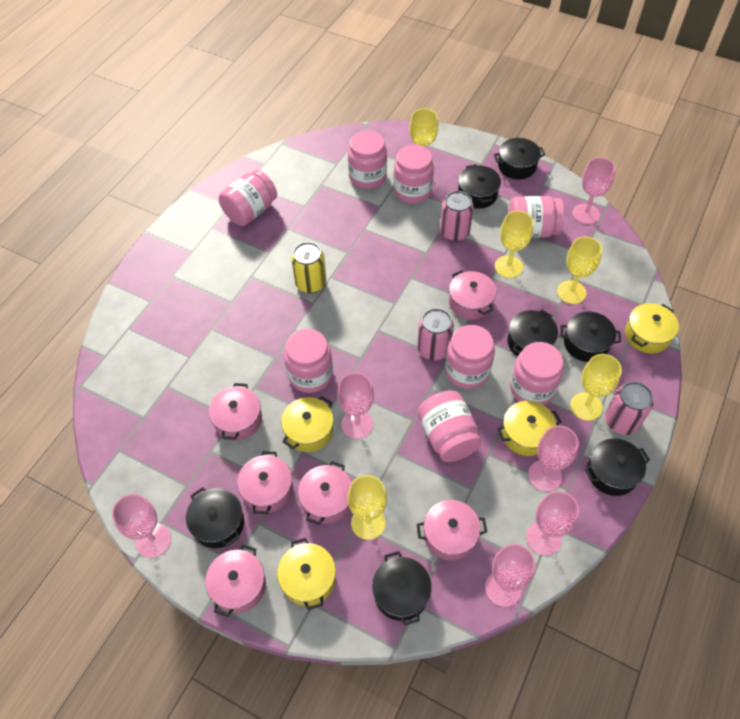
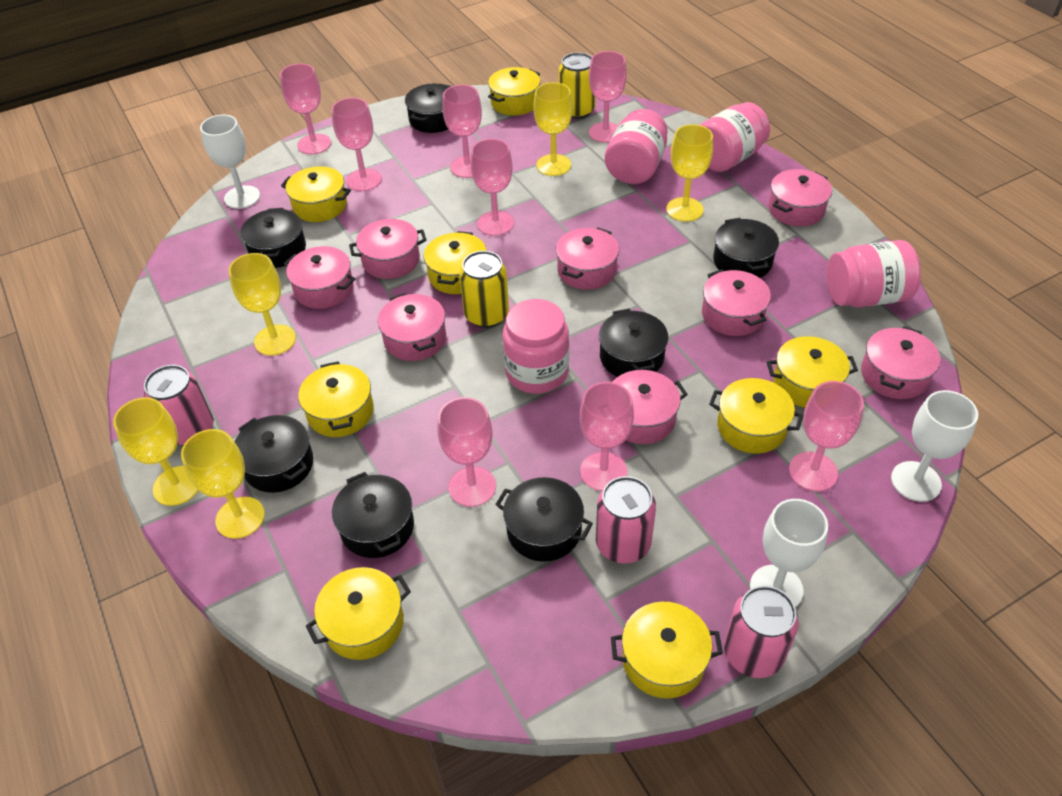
pink goblet: 6 -> 8
pink jar: 8 -> 4
pink pot: 6 -> 8
white goblet: 0 -> 3
yellow can: 1 -> 2
yellow pot: 4 -> 8

